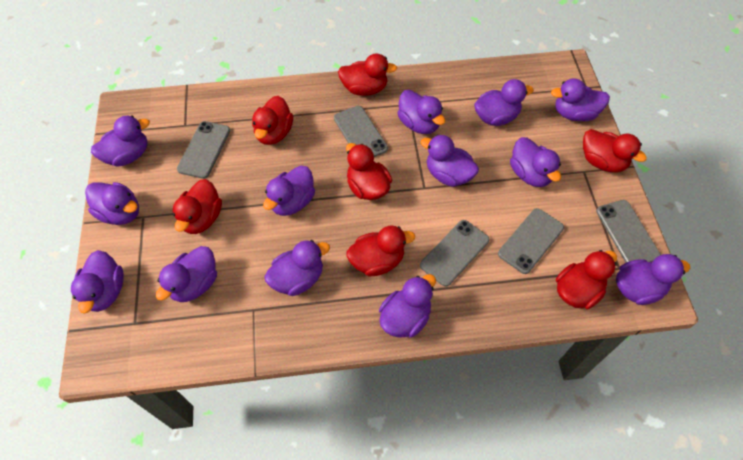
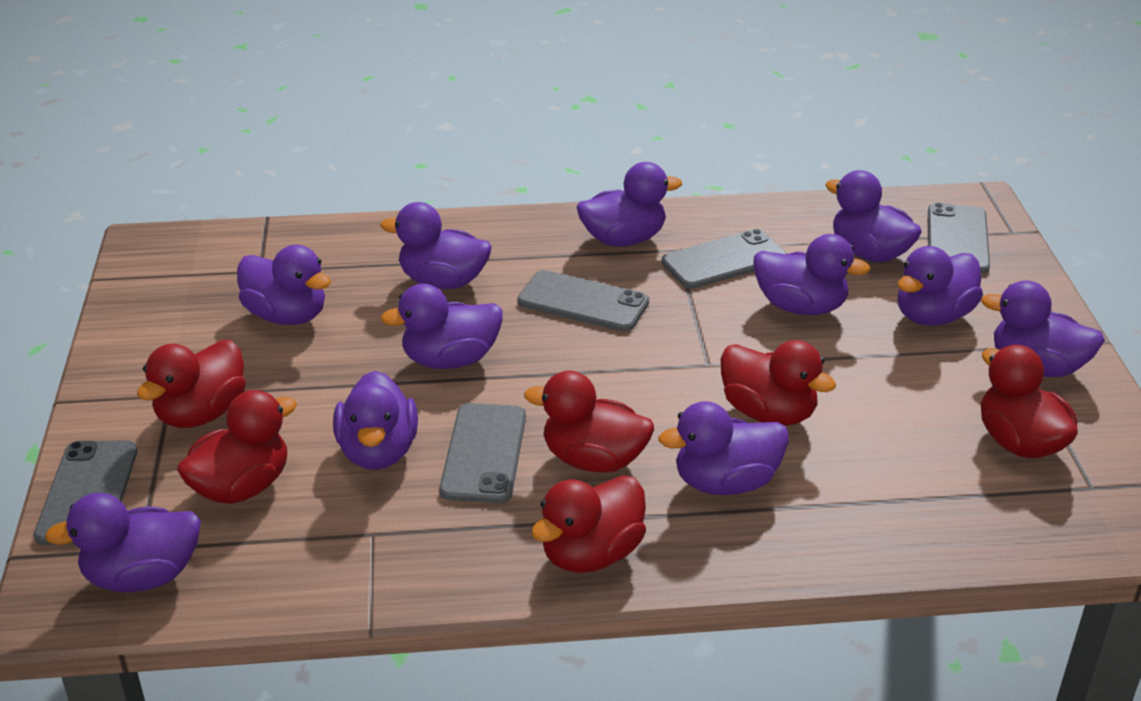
purple duck: 13 -> 11
red duck: 7 -> 6

